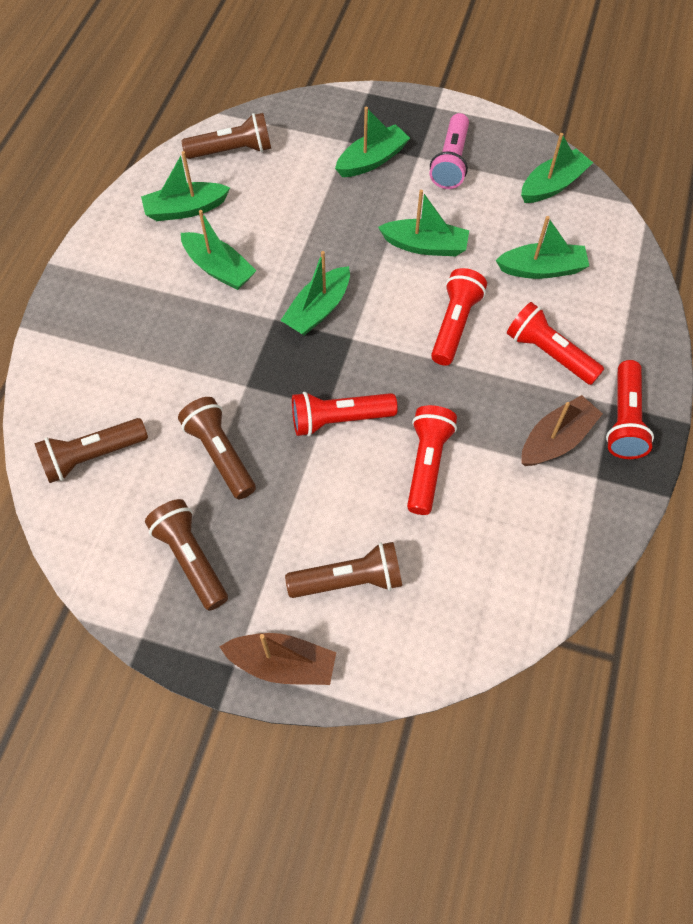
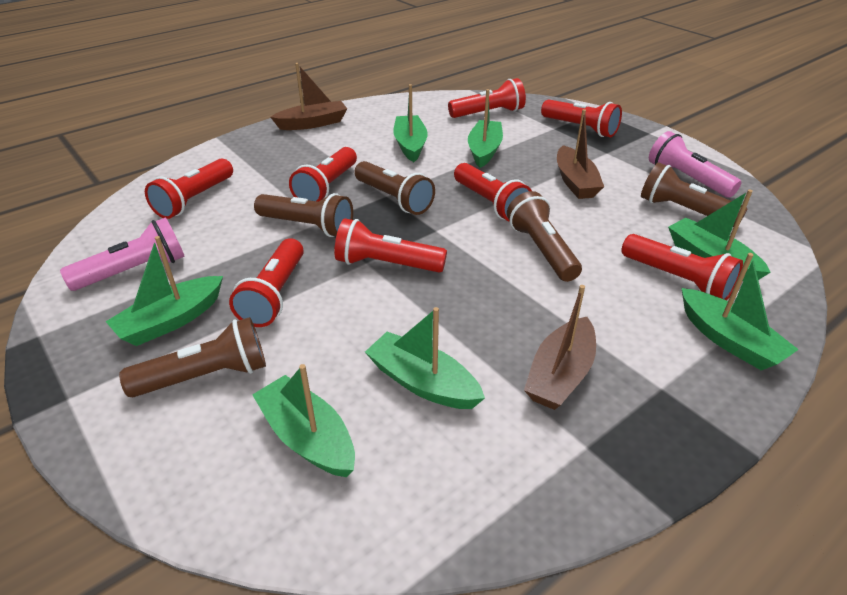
brown boat: 2 -> 3
pink flashlight: 1 -> 2
red flashlight: 5 -> 8

